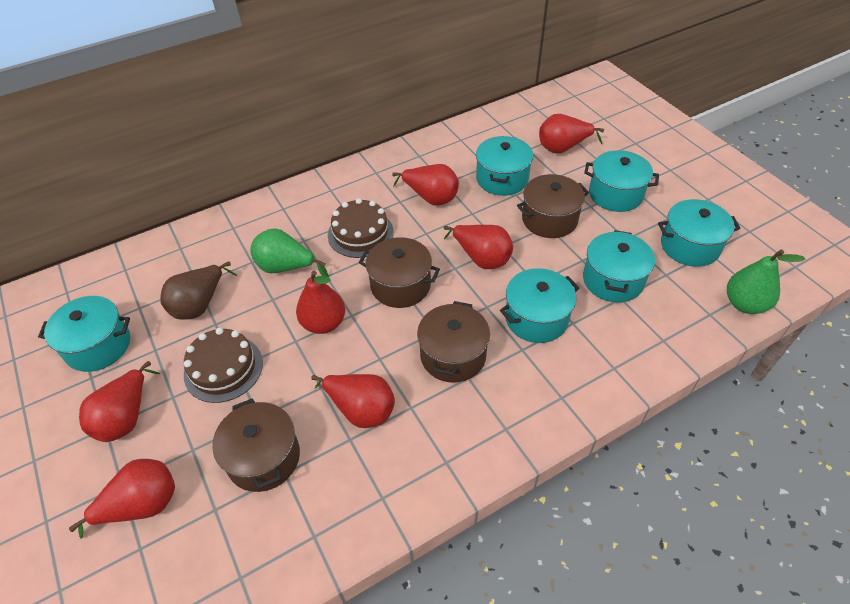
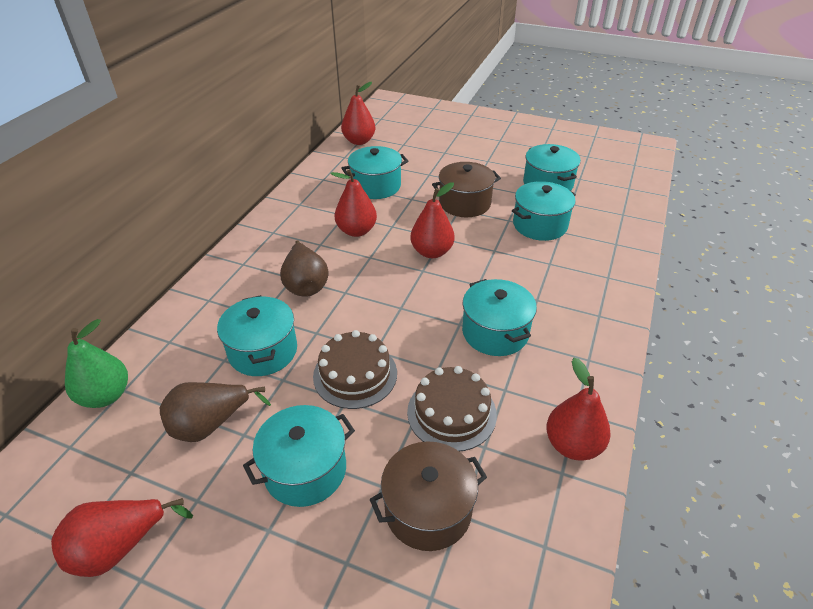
brown pear: 1 -> 2
brown pot: 4 -> 2
green pear: 2 -> 1
red pear: 7 -> 5

